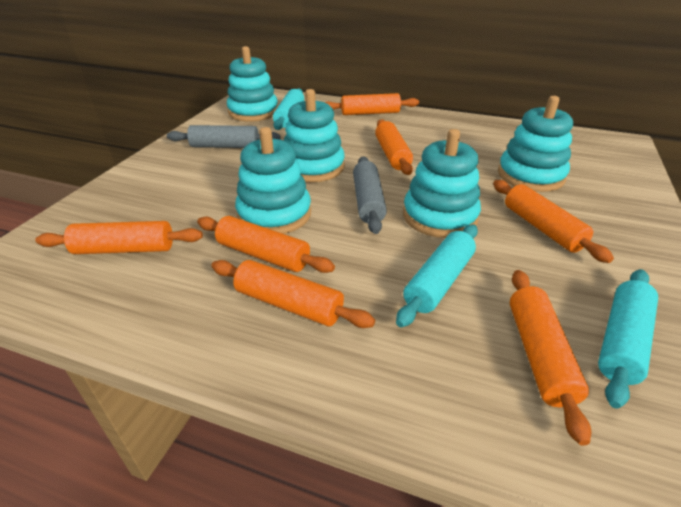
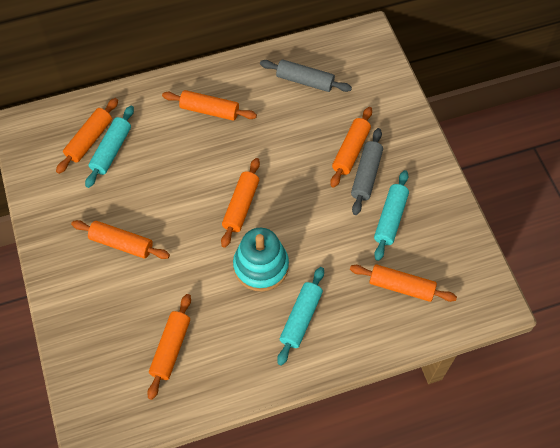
turquoise stacking toy: 5 -> 1

